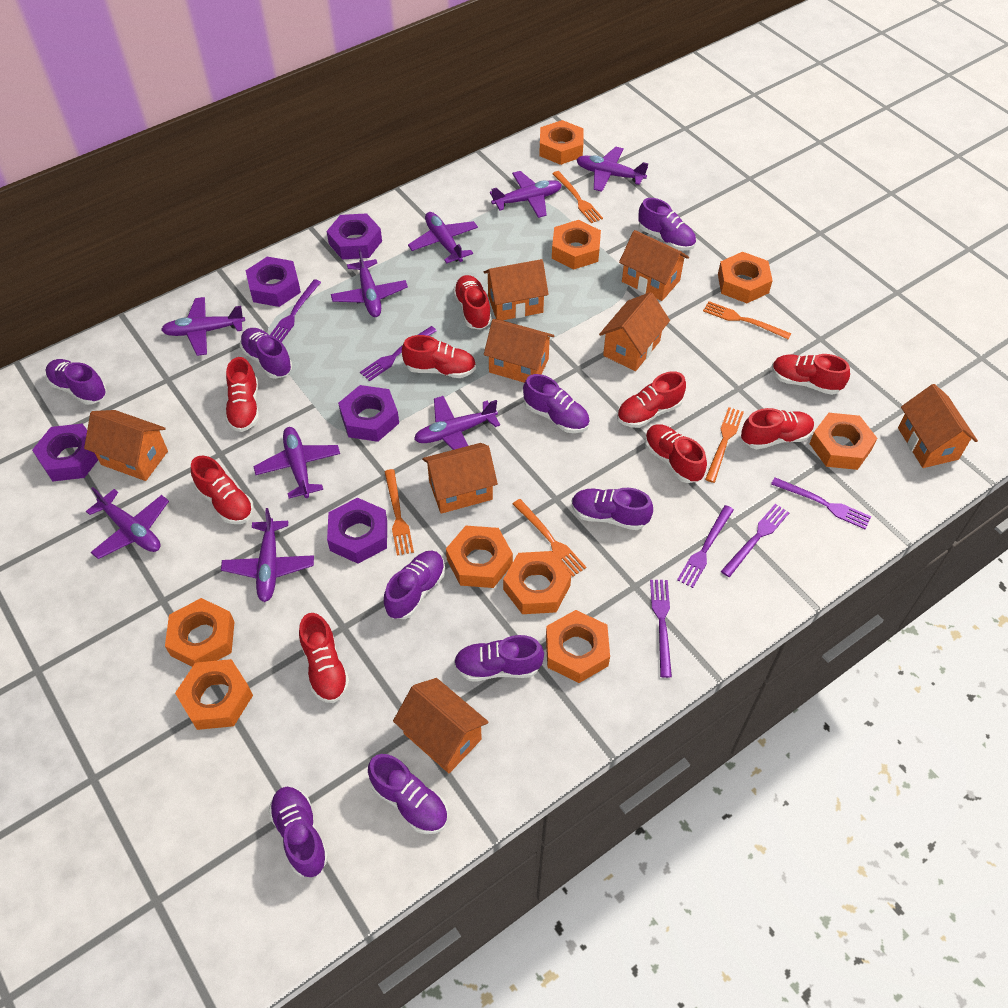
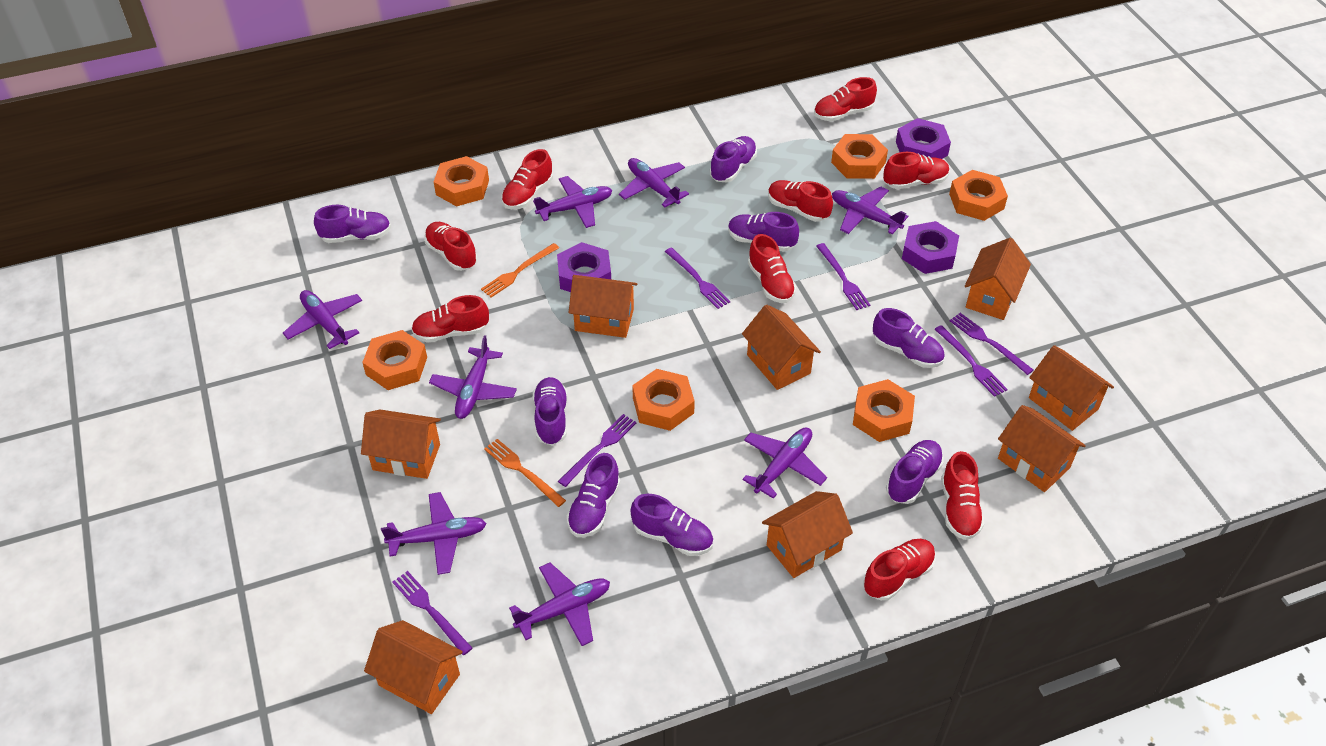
orange fork: 5 -> 2
orange nut: 9 -> 6
purple nut: 5 -> 3
purple plane: 9 -> 8
purple shoe: 9 -> 8

